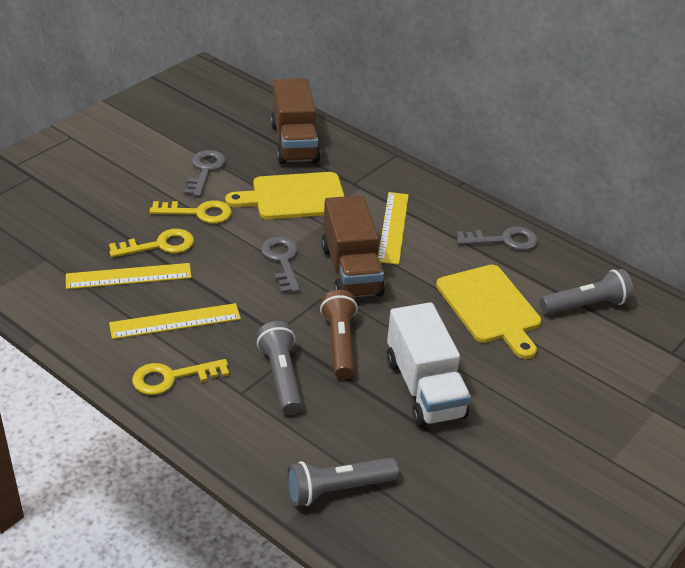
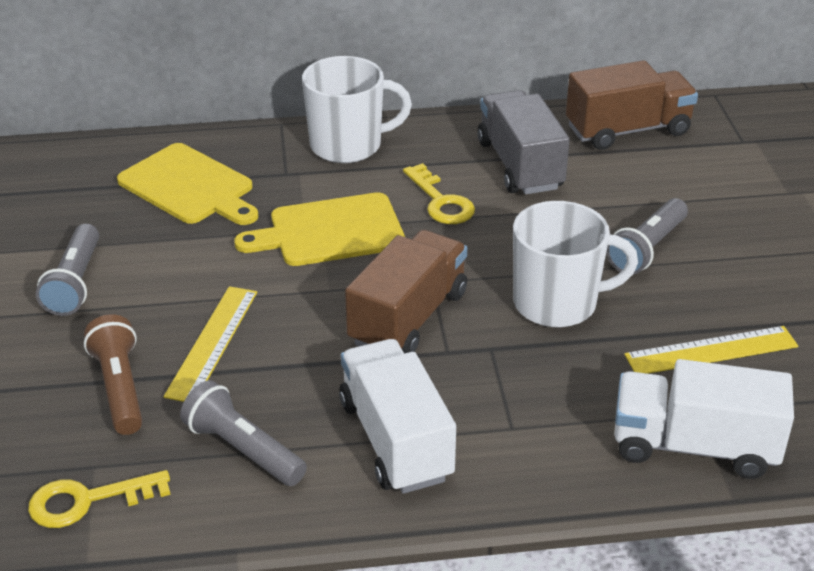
grey key: 3 -> 0
grey truck: 0 -> 1
white mug: 0 -> 2
white truck: 1 -> 2
yellow key: 3 -> 2
yellow ruler: 3 -> 2

